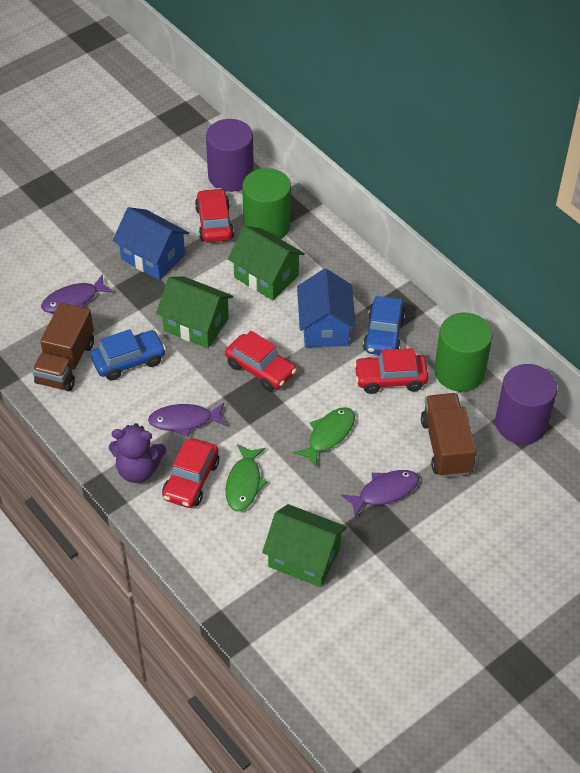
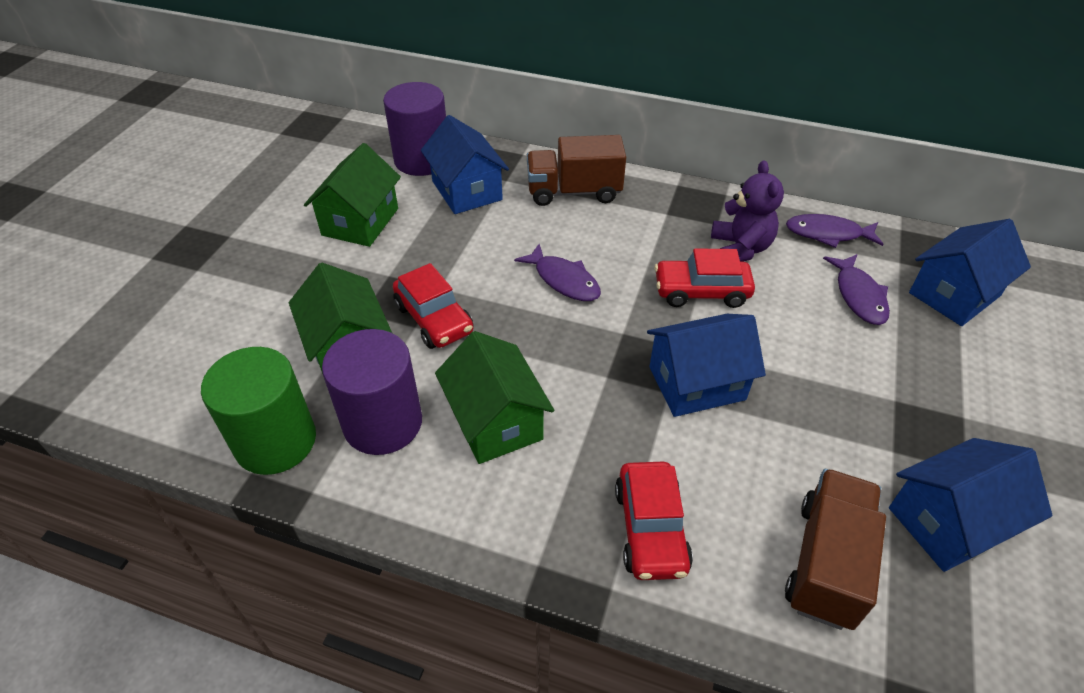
blue car: 2 -> 0
blue house: 2 -> 4
green cylinder: 2 -> 1
green fish: 2 -> 0
red car: 4 -> 3

